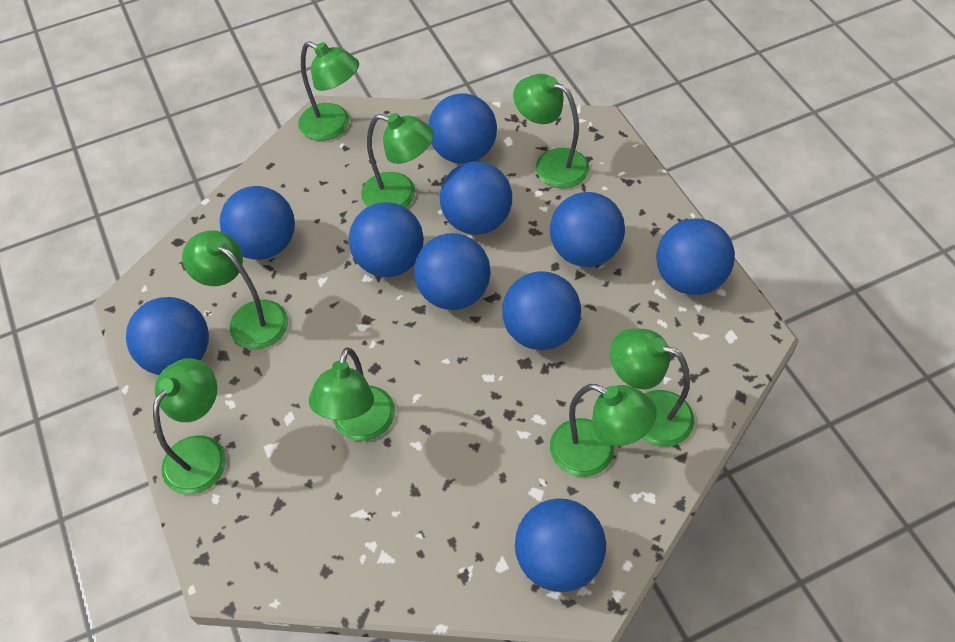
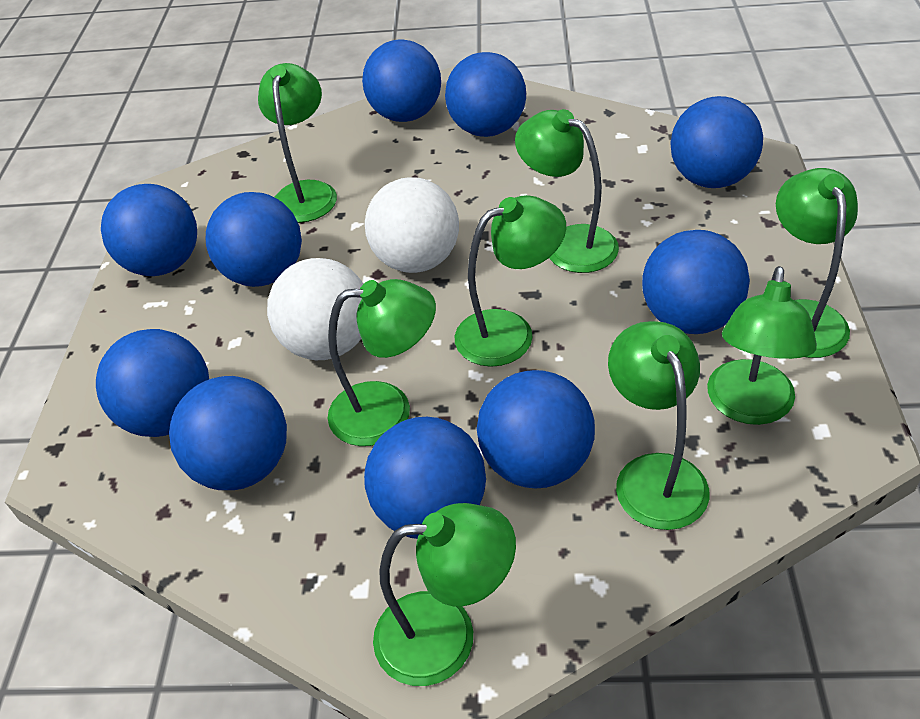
white ball: 0 -> 2

